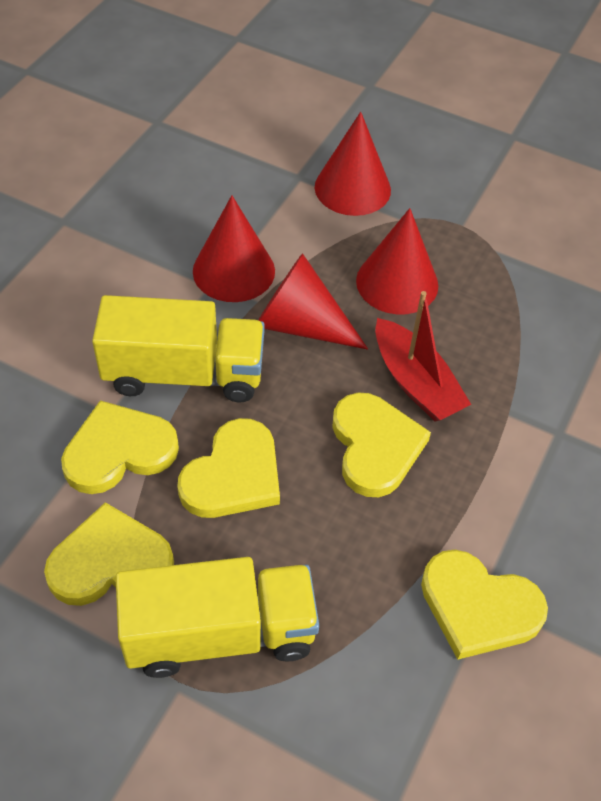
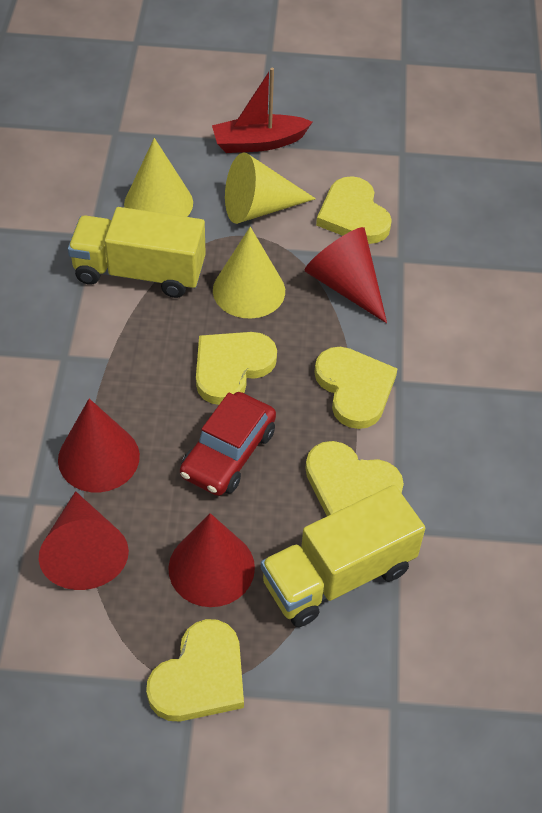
red car: 0 -> 1
yellow cone: 0 -> 3

